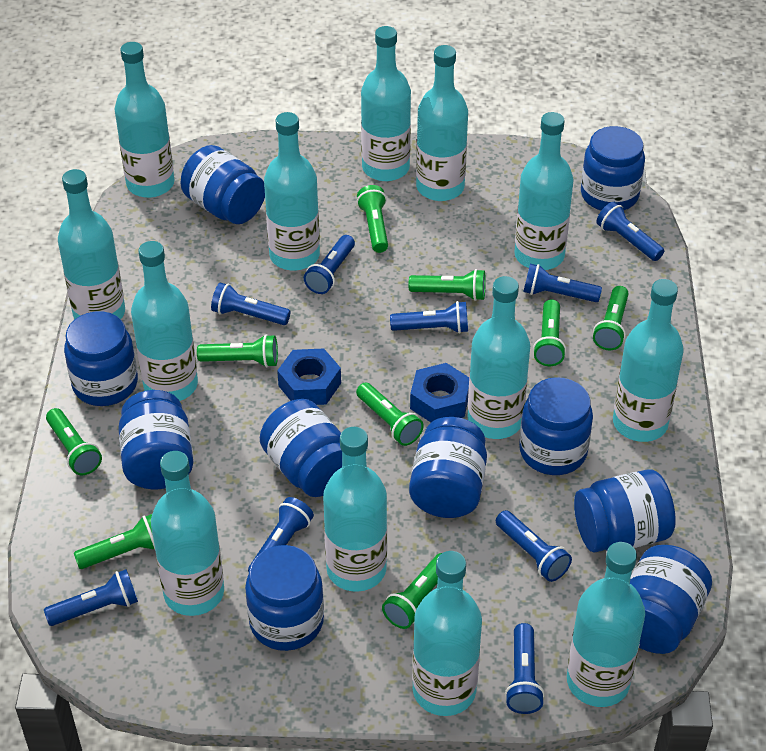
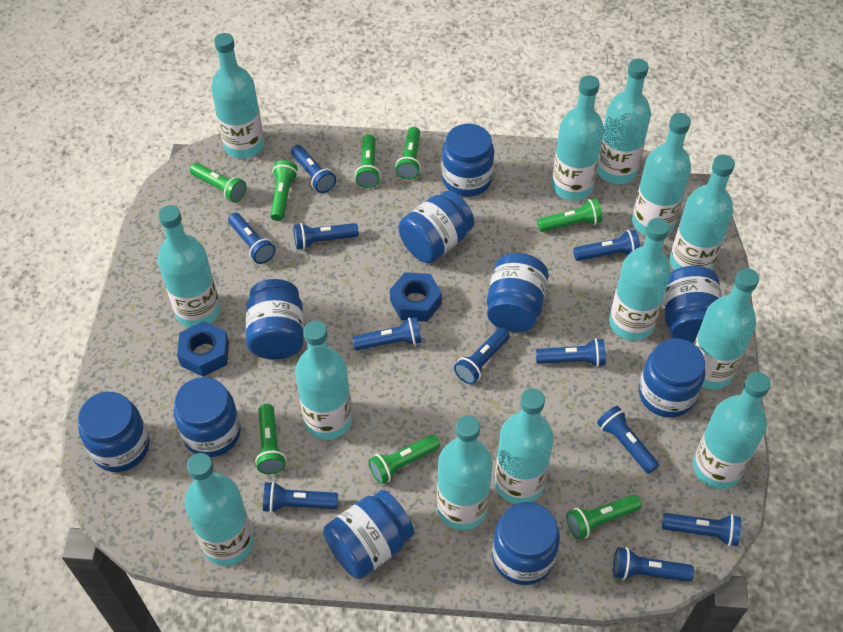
blue flashlight: 9 -> 11
green flashlight: 9 -> 8

